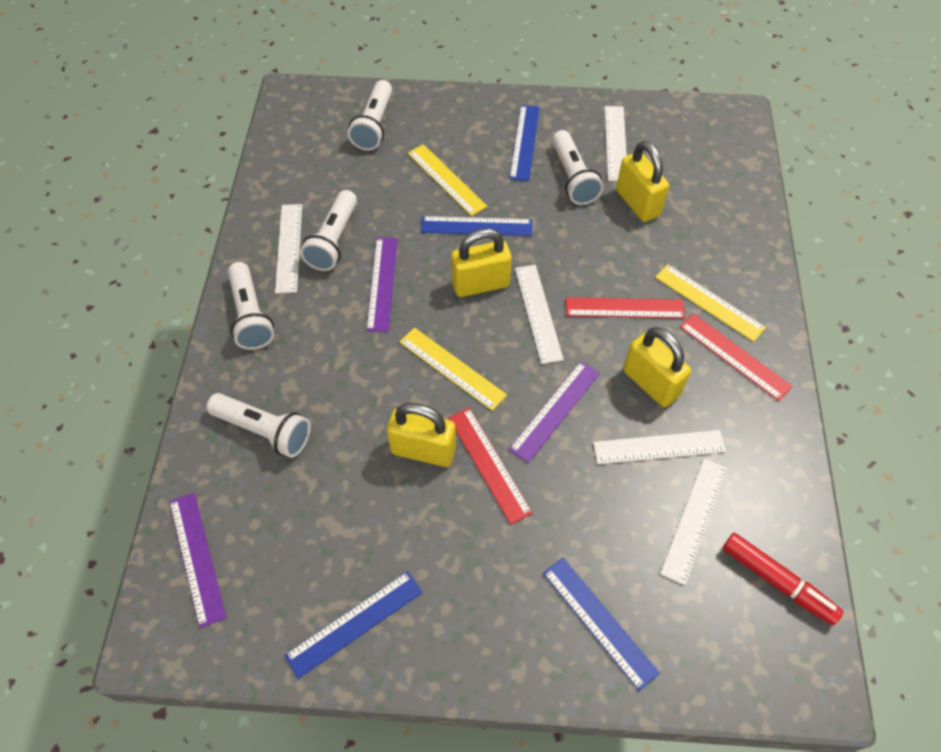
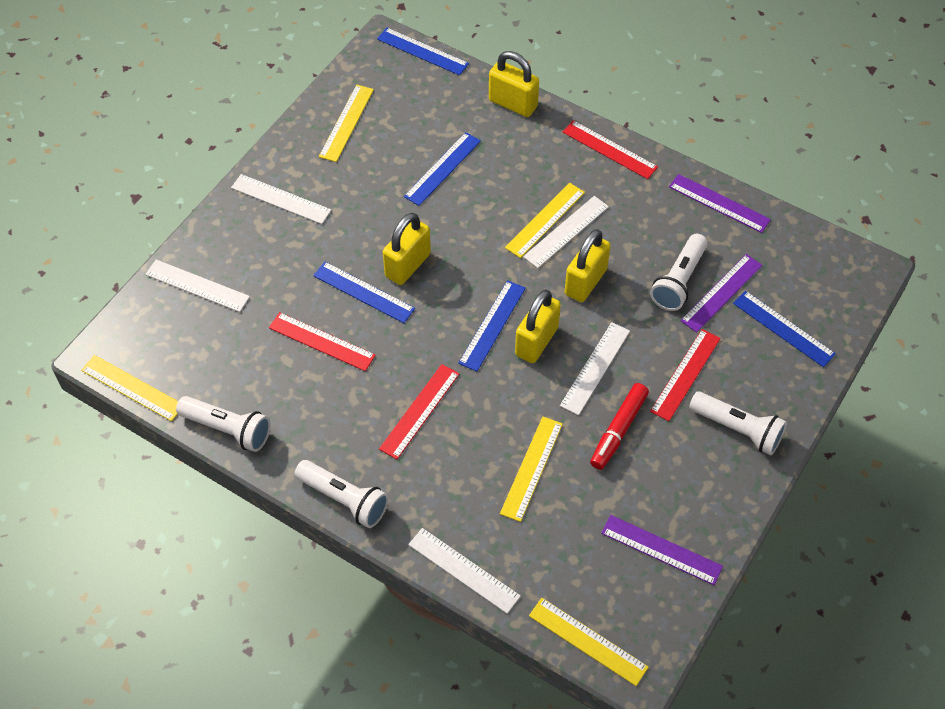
blue ruler: 4 -> 5
red ruler: 3 -> 4
white flashlight: 5 -> 4
yellow ruler: 3 -> 5

